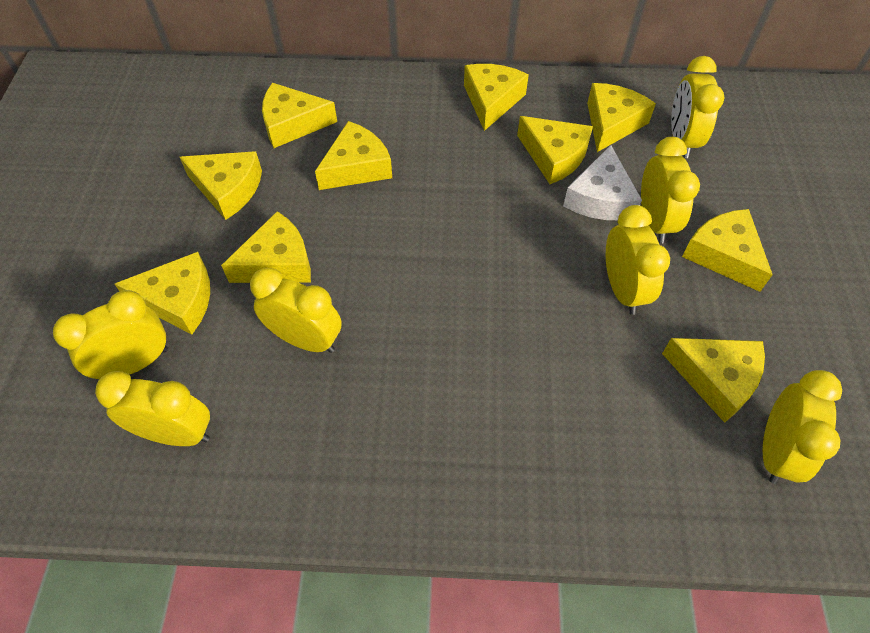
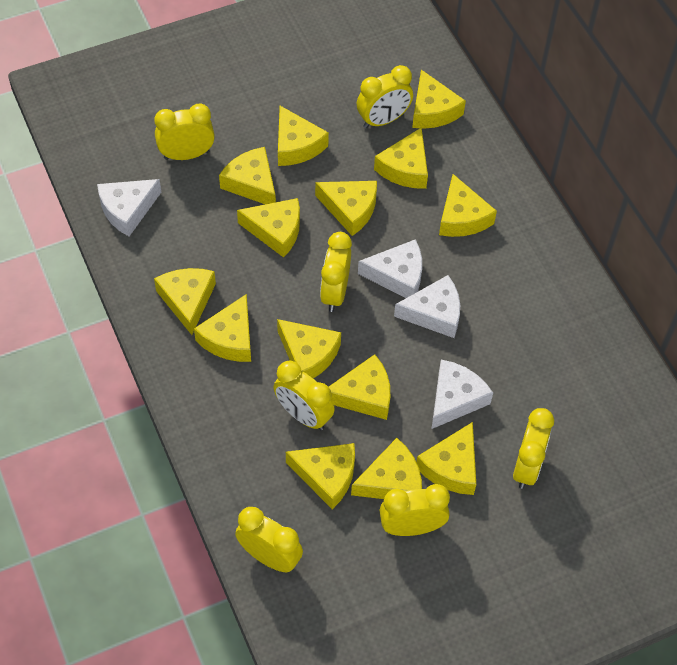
white cheese: 1 -> 4
yellow cheese: 10 -> 14

